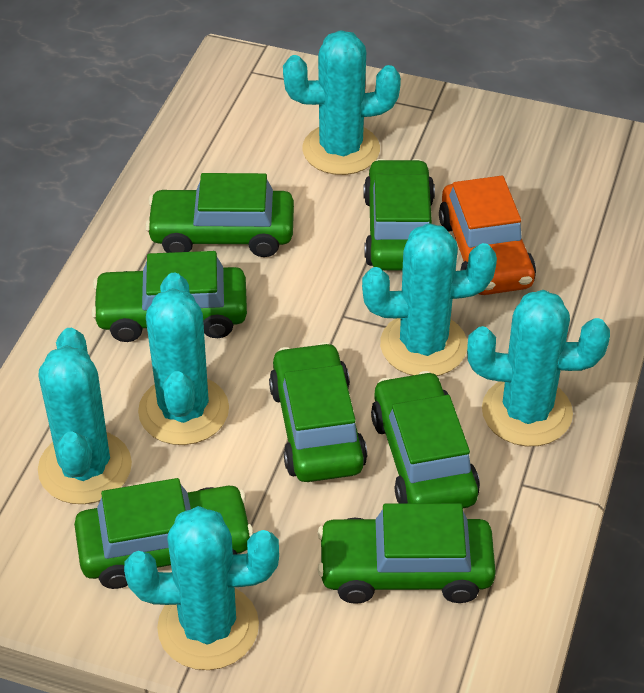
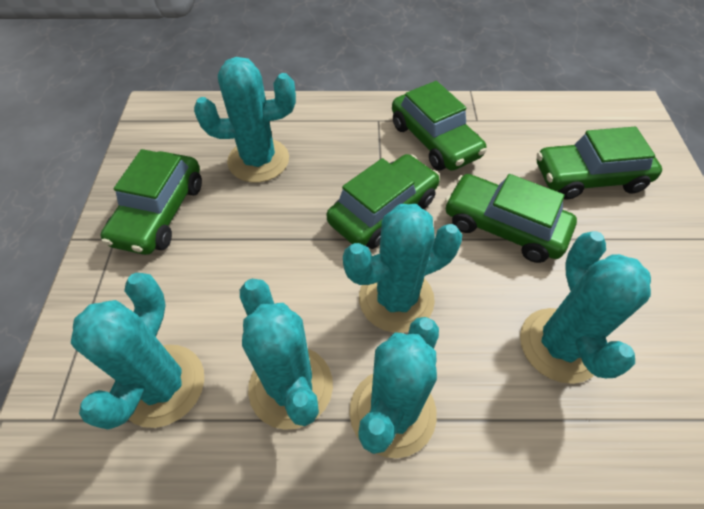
green car: 7 -> 5
orange car: 1 -> 0

